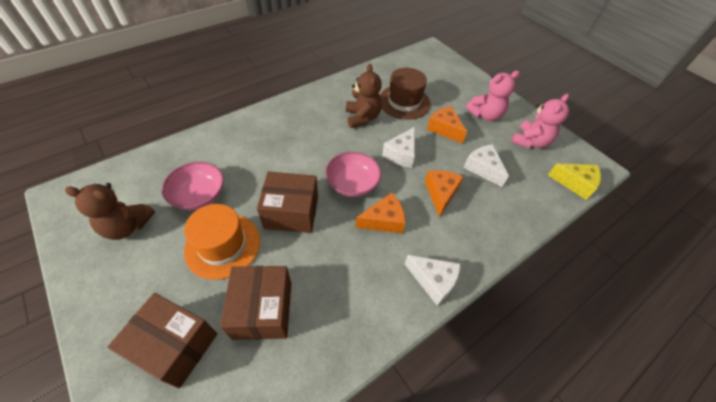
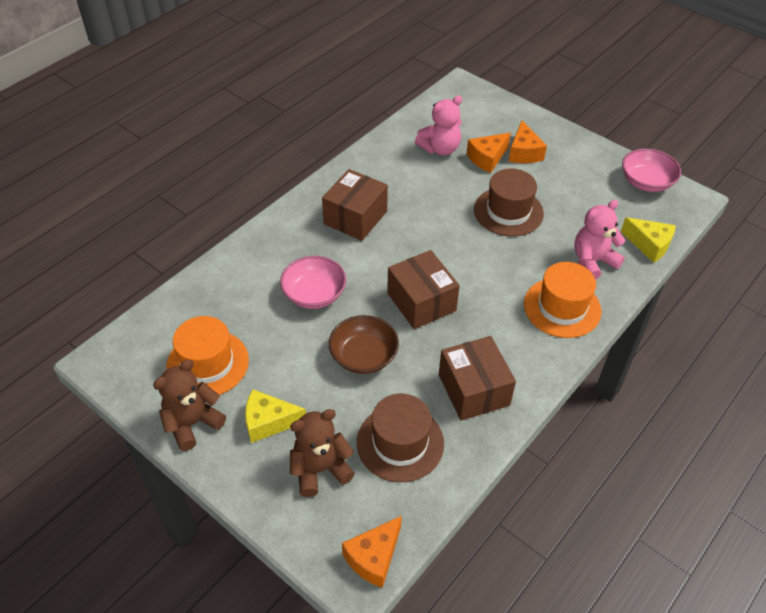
brown bowl: 0 -> 1
brown hat: 1 -> 2
orange hat: 1 -> 2
white cheese: 3 -> 0
yellow cheese: 1 -> 2

